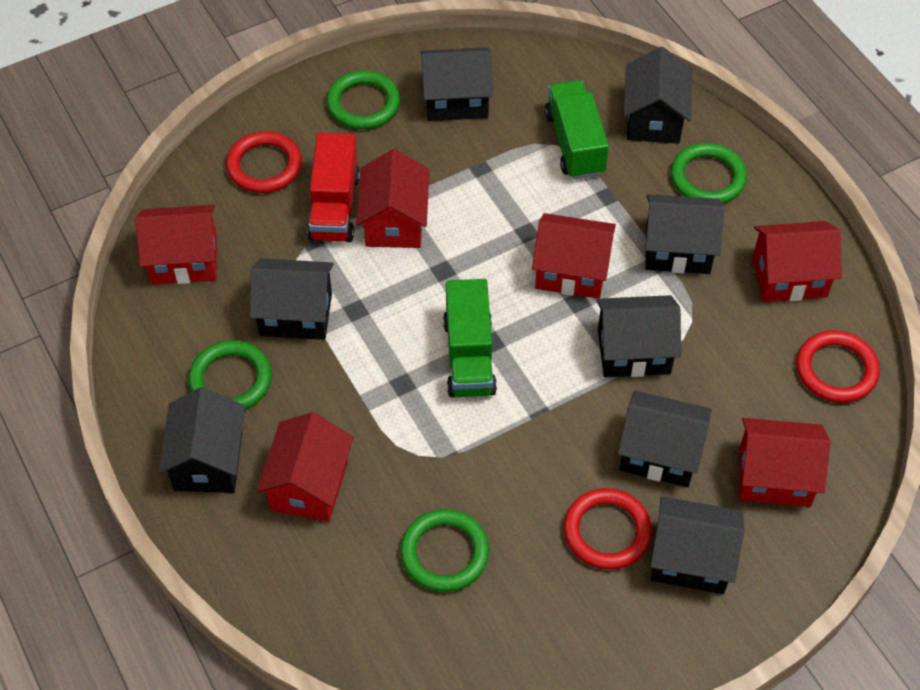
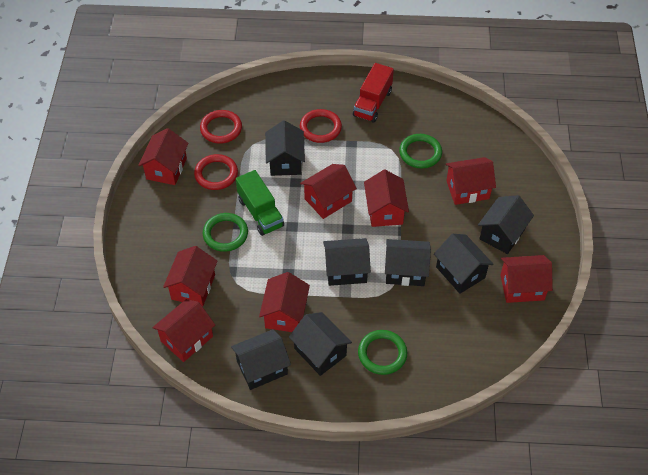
black house: 8 -> 7
green ring: 4 -> 3
green truck: 2 -> 1
red house: 6 -> 8

